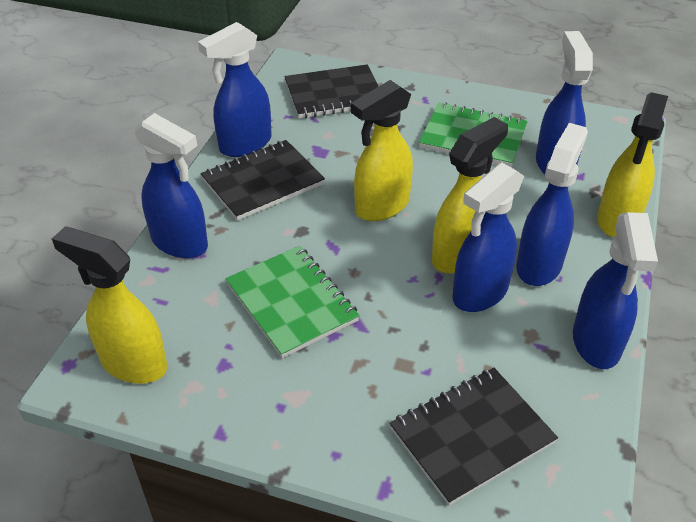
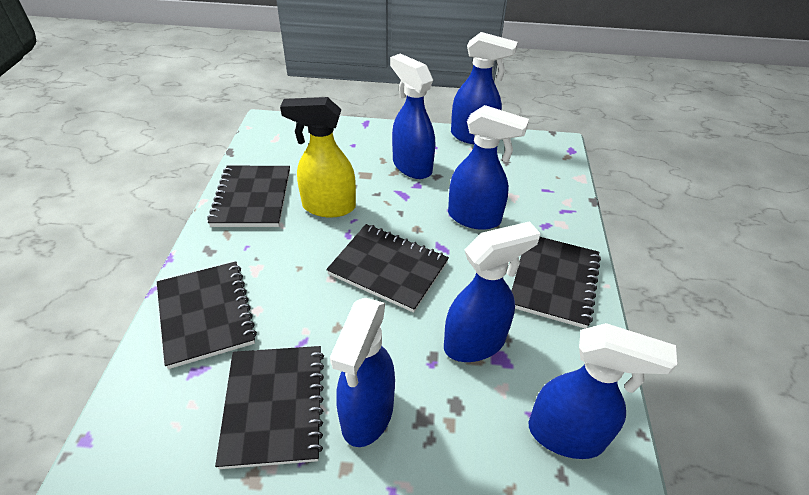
black notebook: 3 -> 5
green notebook: 2 -> 0
yellow spray bottle: 4 -> 1

